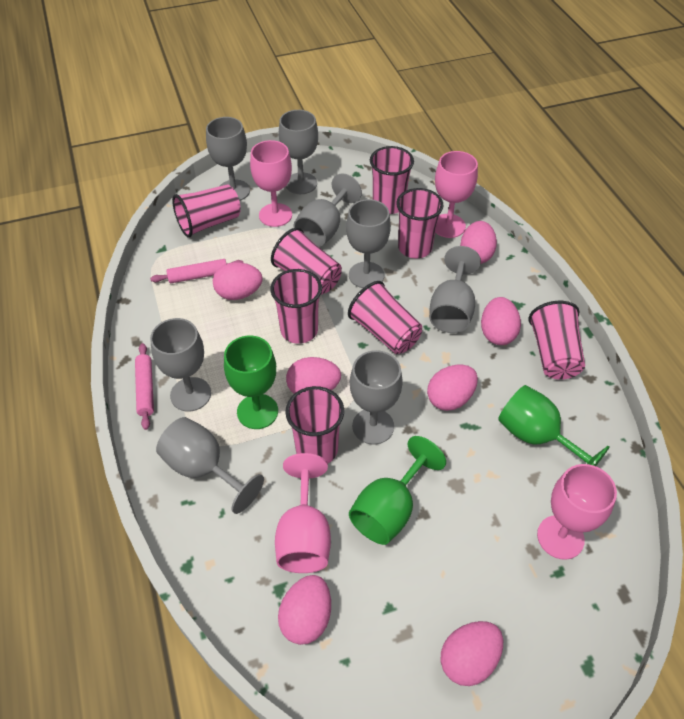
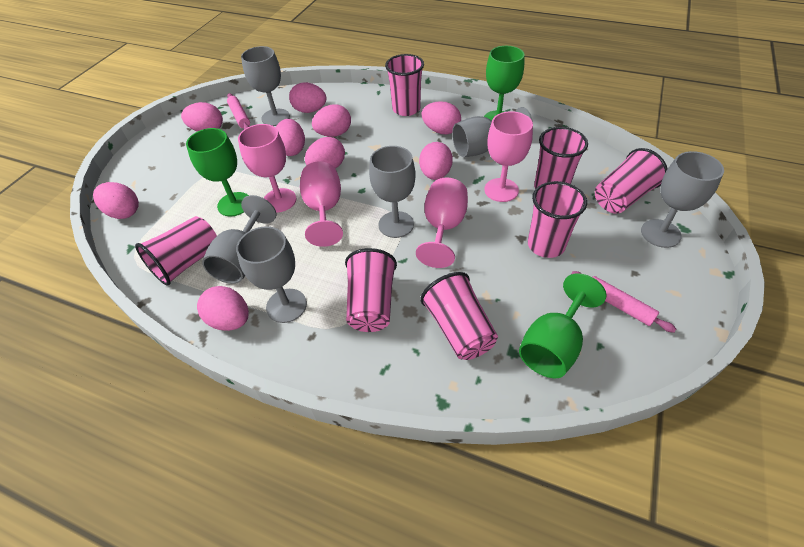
grey goblet: 8 -> 6
pink cup: 8 -> 7
pink egg: 7 -> 9

